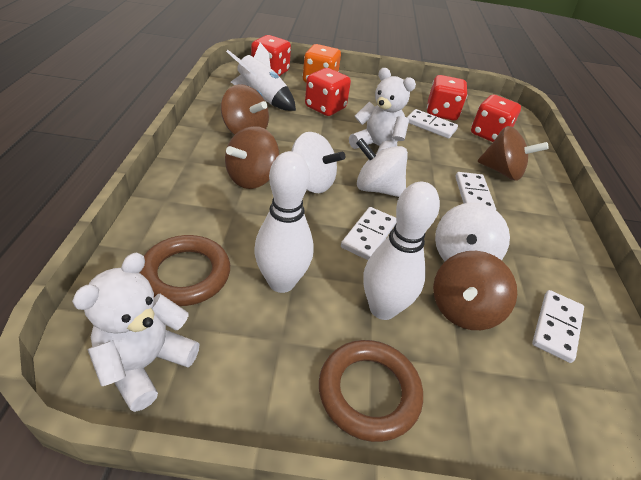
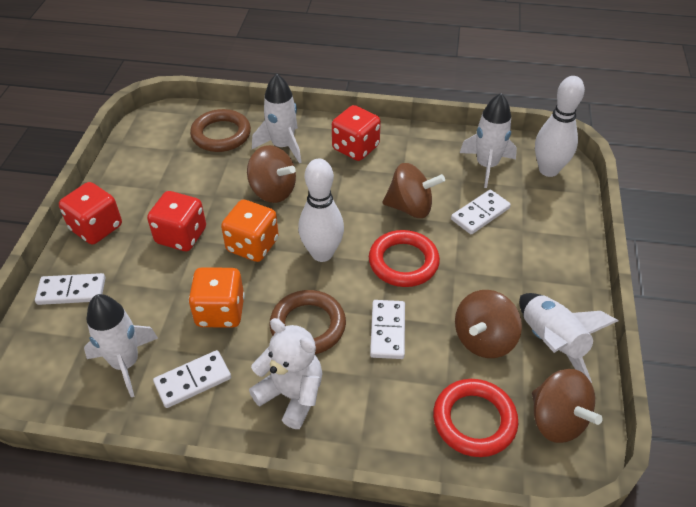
orange dice: 1 -> 2
red dice: 4 -> 3
red ring: 0 -> 2
white rocket: 1 -> 4
white spinning top: 3 -> 0
white teddy bear: 2 -> 1

